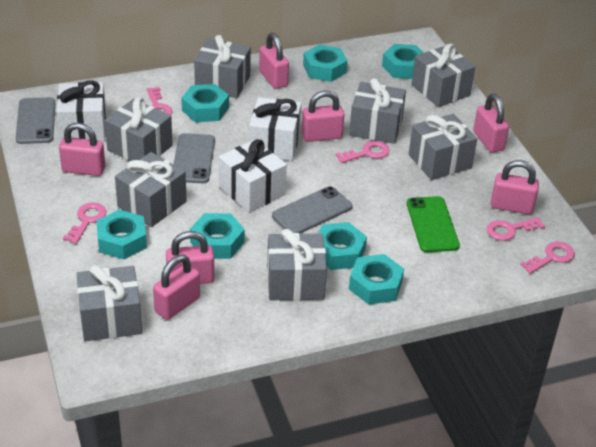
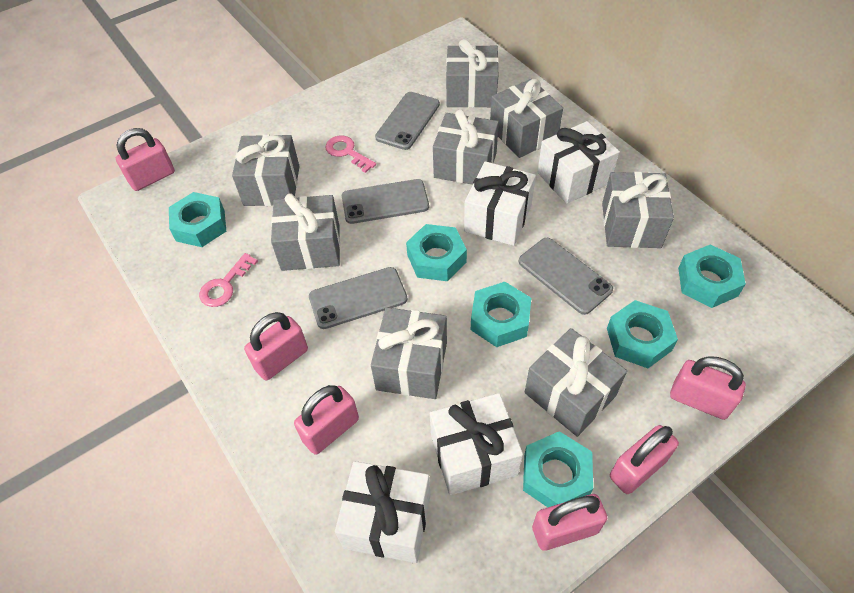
green phone: 1 -> 0
grey phone: 3 -> 4
pink key: 5 -> 2
pink padlock: 7 -> 6
turquoise nut: 7 -> 6
white gift: 3 -> 4

